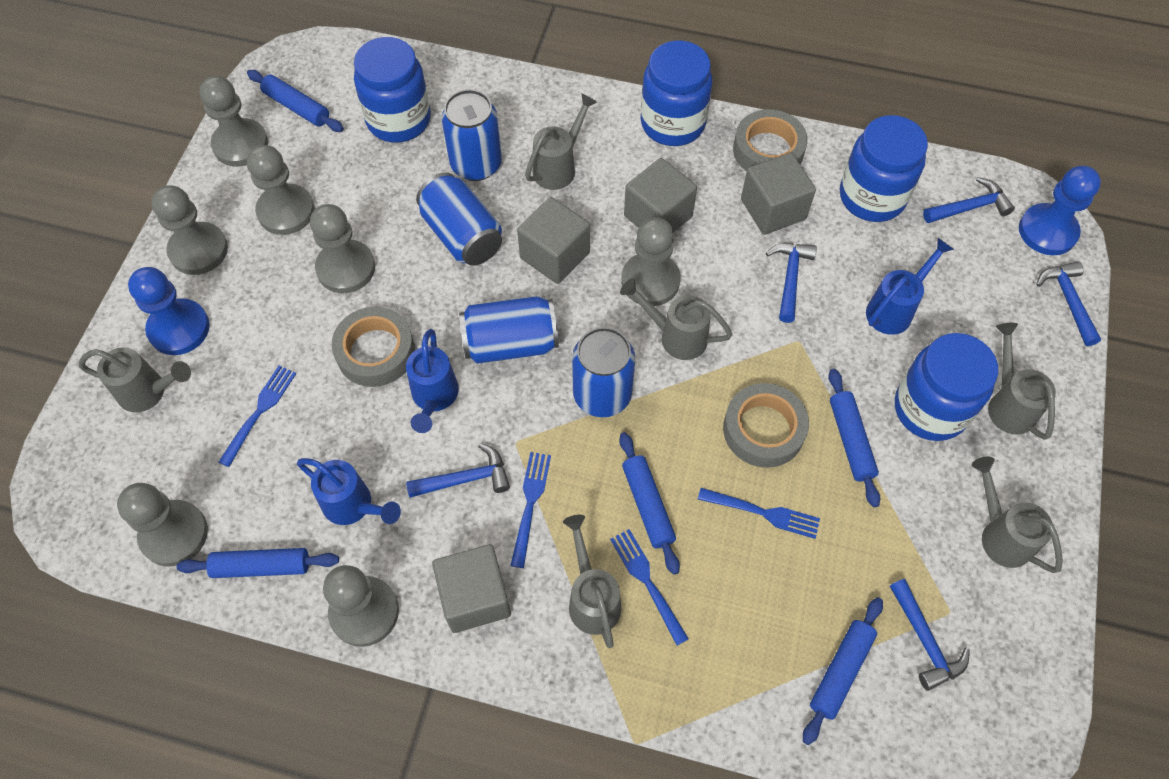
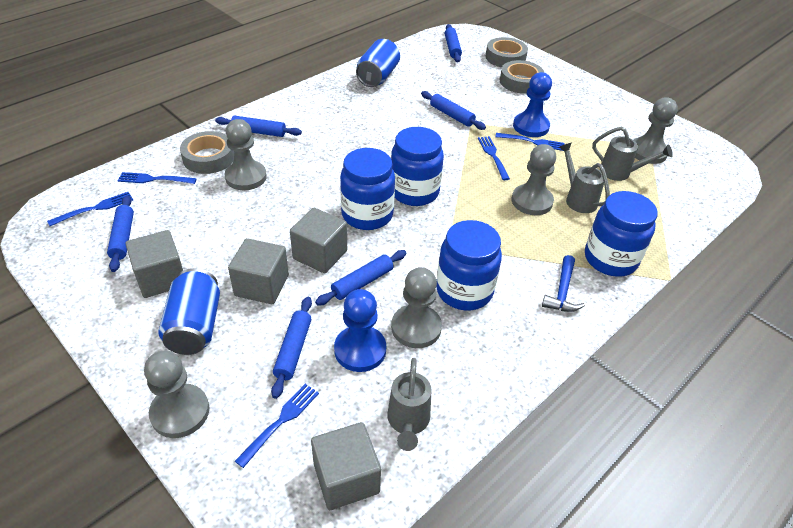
blue can: 4 -> 2
blue fork: 4 -> 5
blue hammer: 5 -> 1
blue rolling pin: 5 -> 6
blue watering can: 3 -> 0
grey pawn: 7 -> 5
grey watering can: 6 -> 3

